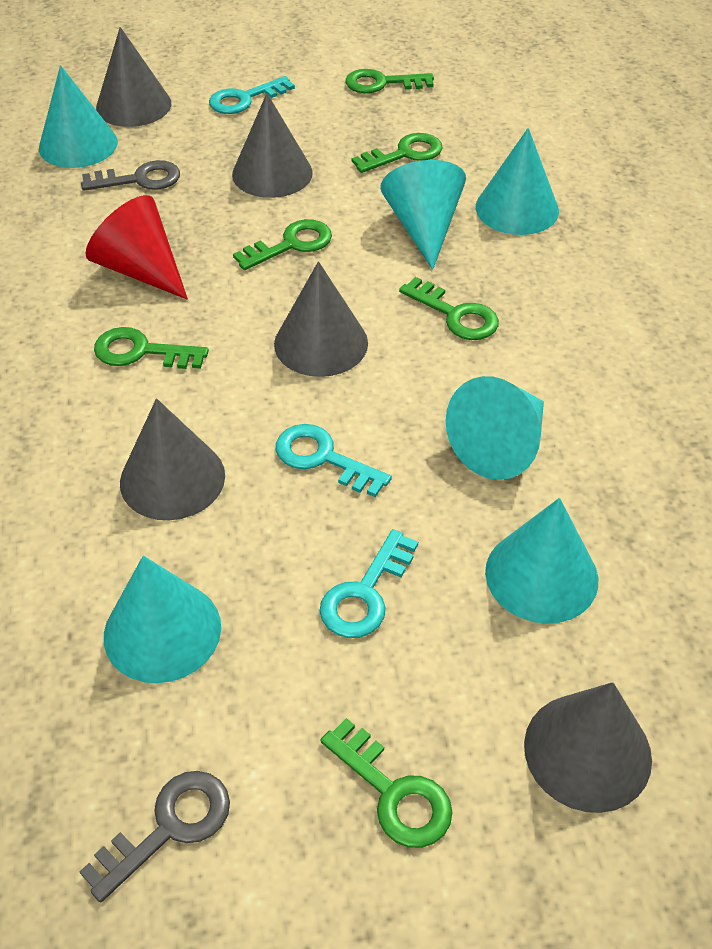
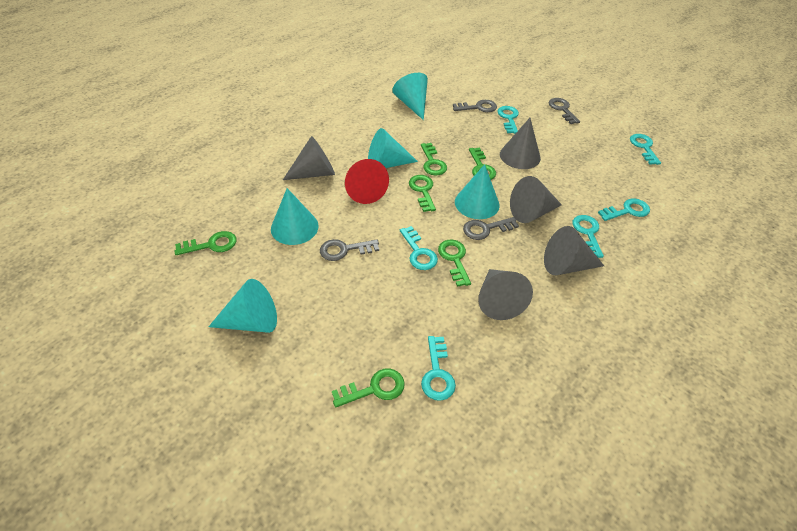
grey key: 2 -> 4
turquoise cone: 6 -> 5
turquoise key: 3 -> 6

